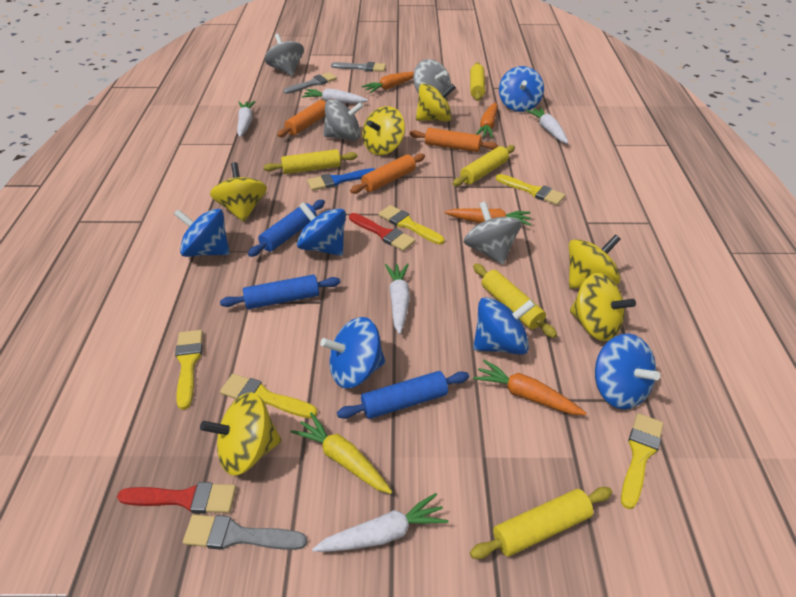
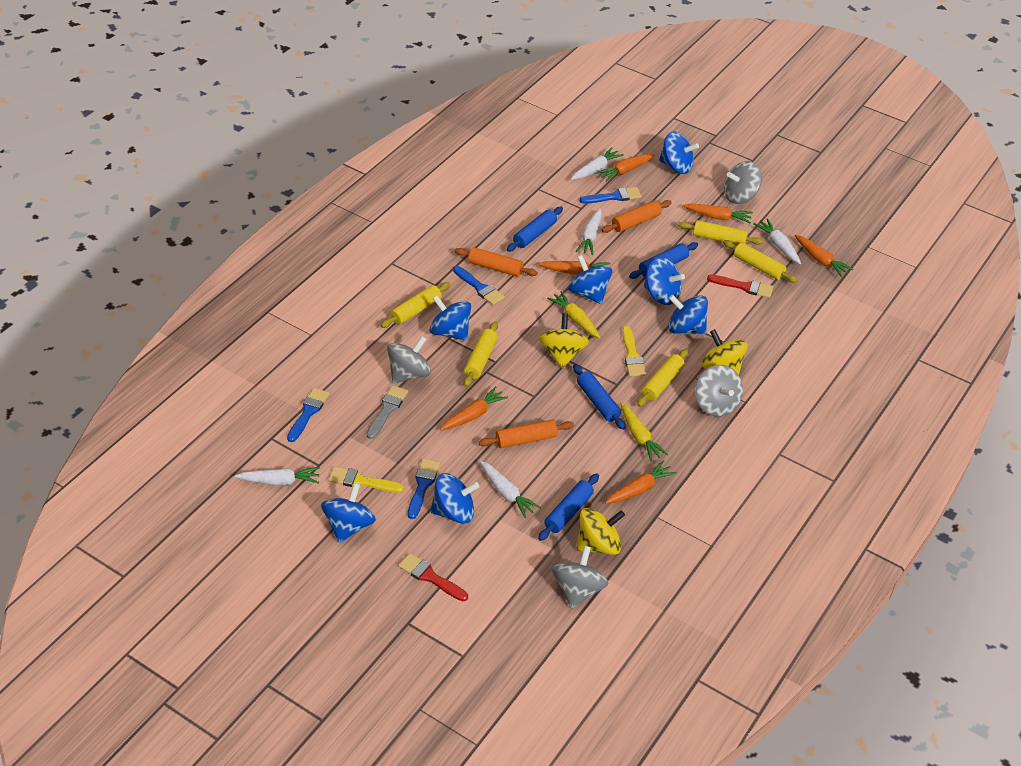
blue brush: 1 -> 4
blue rolling pin: 3 -> 4
blue spinning top: 6 -> 7
grey brush: 3 -> 1
orange carrot: 4 -> 6
yellow brush: 5 -> 2
yellow carrot: 1 -> 2
yellow spinning top: 6 -> 3

